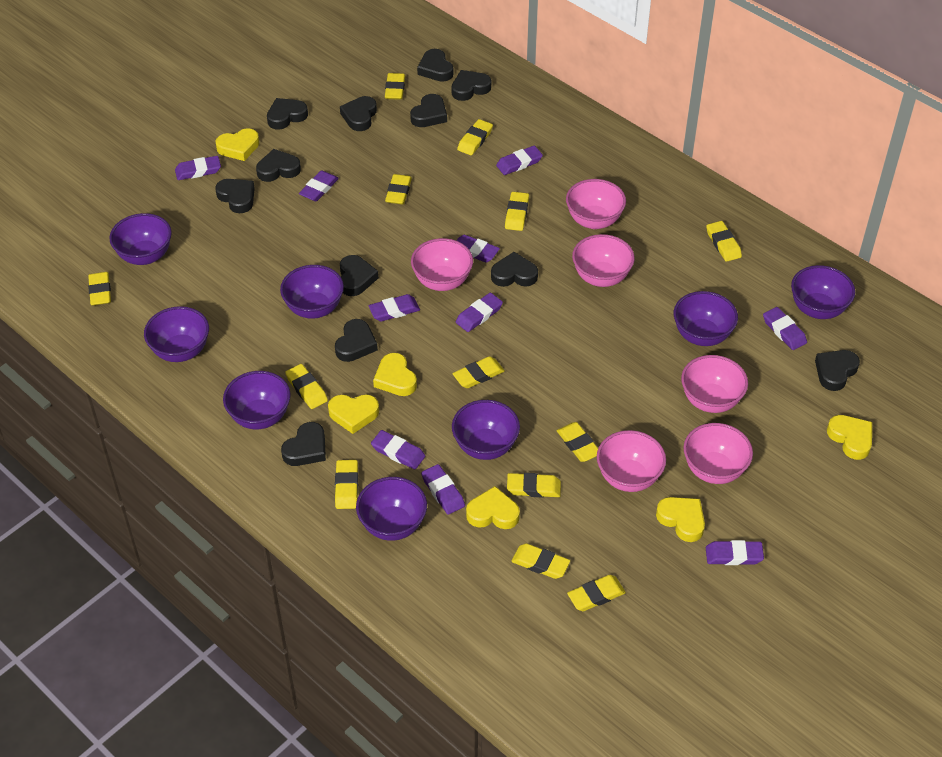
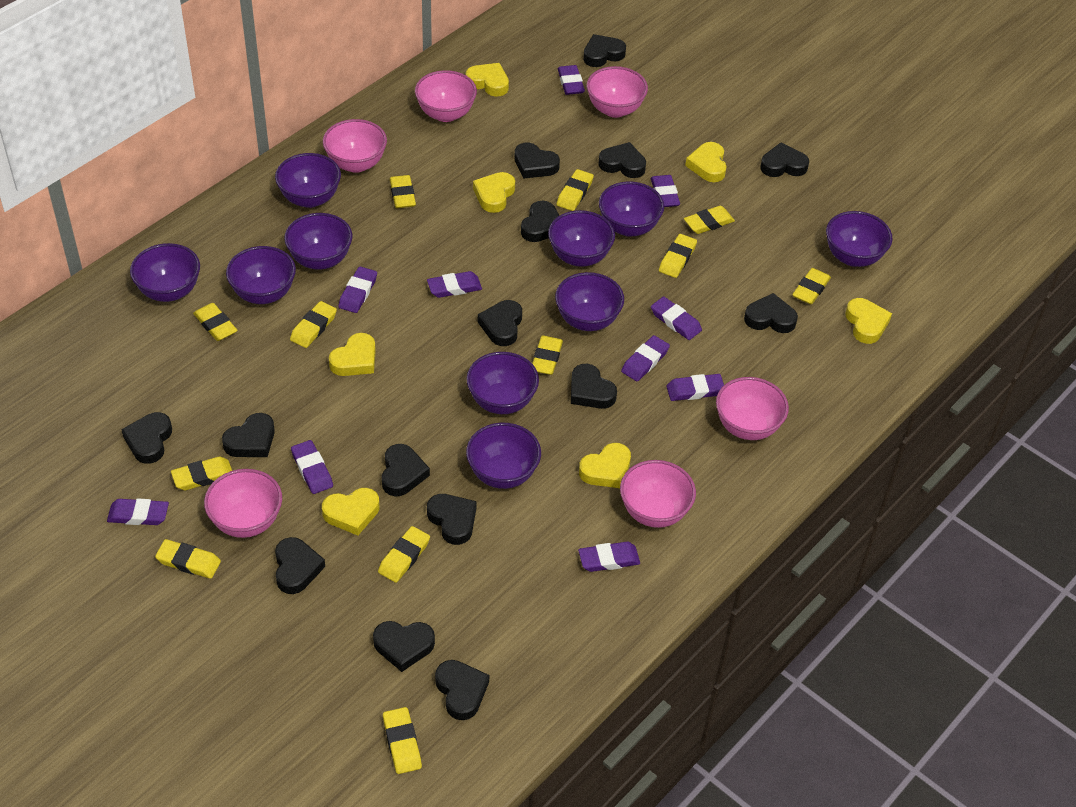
black heart: 12 -> 15
purple bowl: 8 -> 10
yellow eraser: 13 -> 12
yellow heart: 6 -> 7

